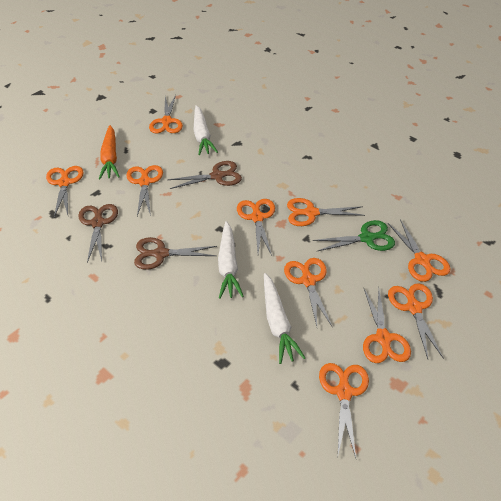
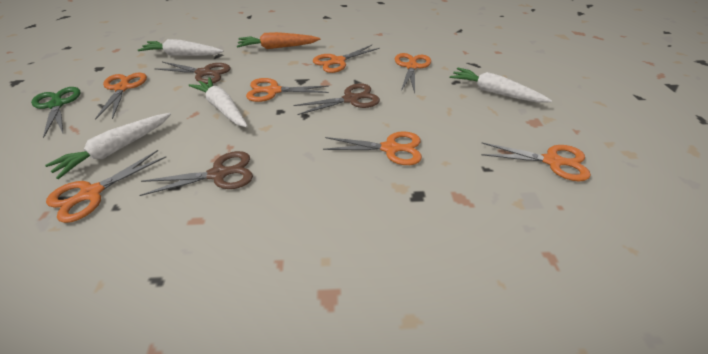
orange scissors: 10 -> 7
white carrot: 3 -> 4

